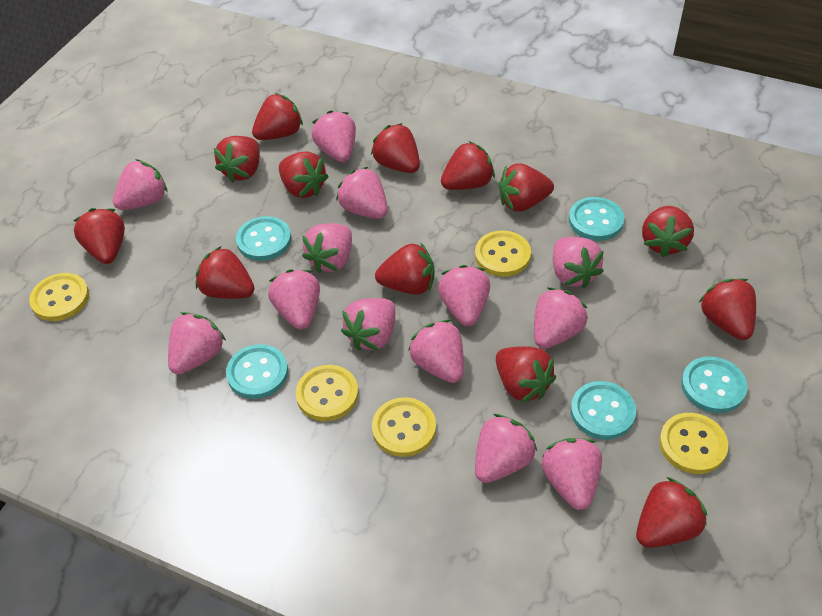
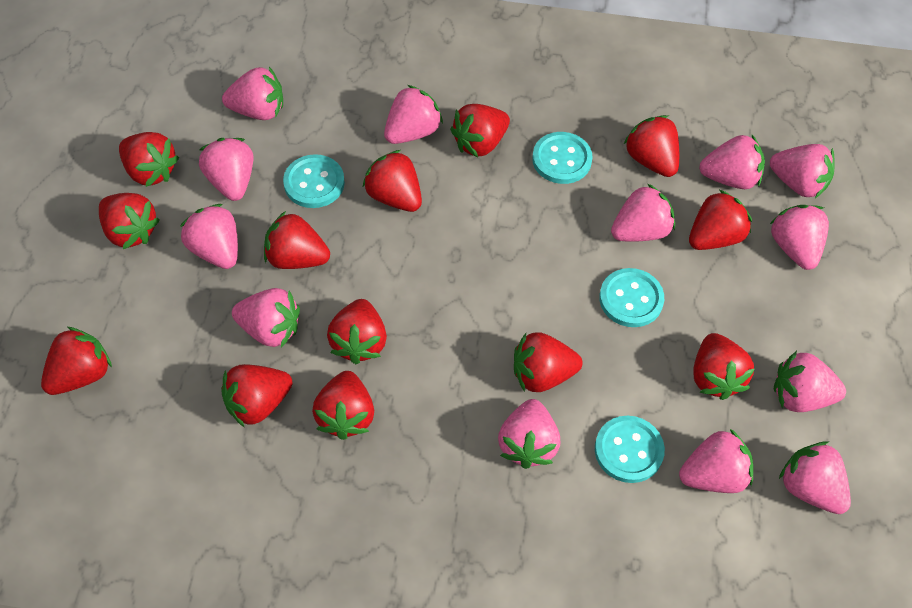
turquoise button: 5 -> 4
yellow button: 5 -> 0

